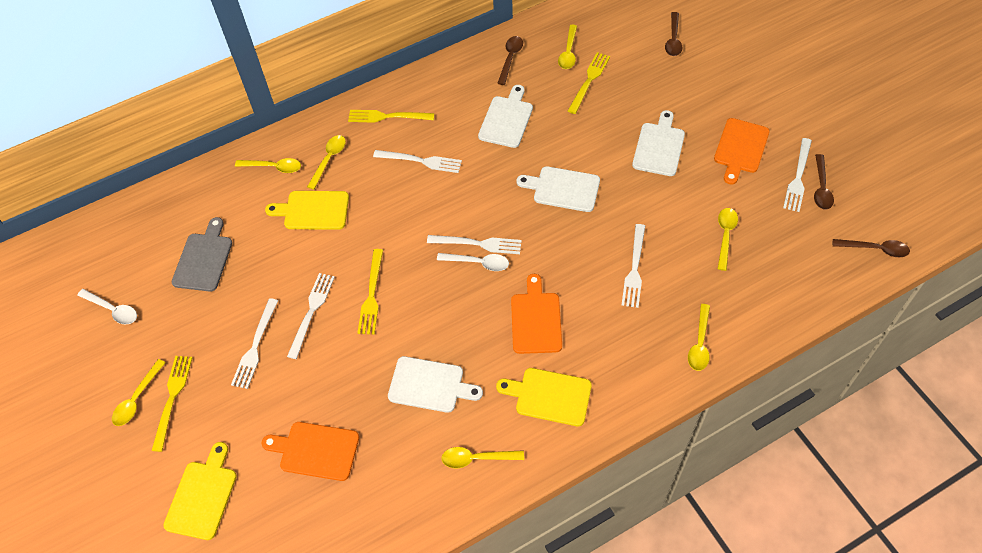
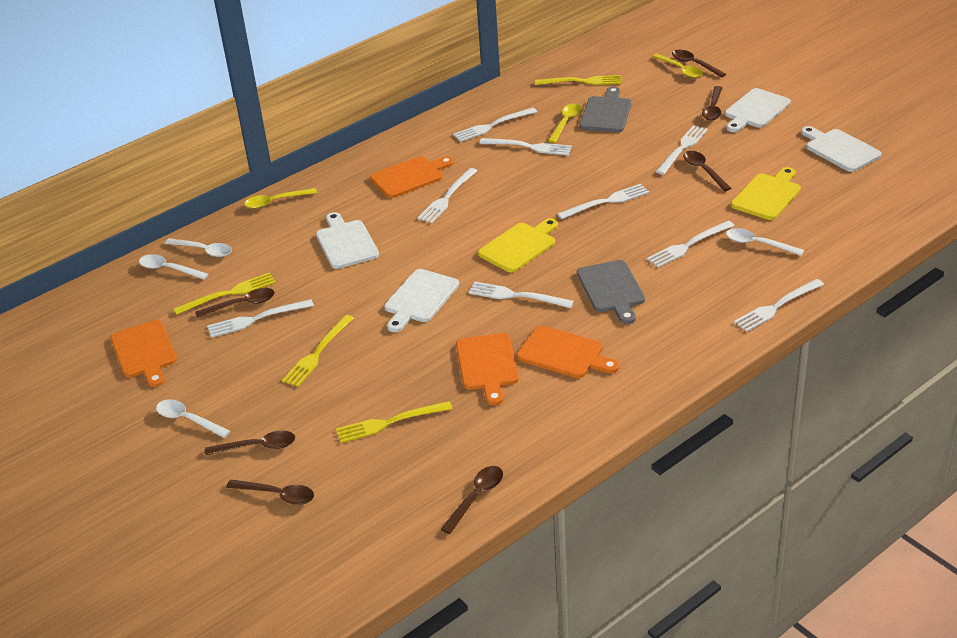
brown spoon: 4 -> 7
grey cutting board: 1 -> 2
orange cutting board: 3 -> 4
white fork: 6 -> 9
white spoon: 2 -> 4
yellow cutting board: 3 -> 2
yellow spoon: 7 -> 3

